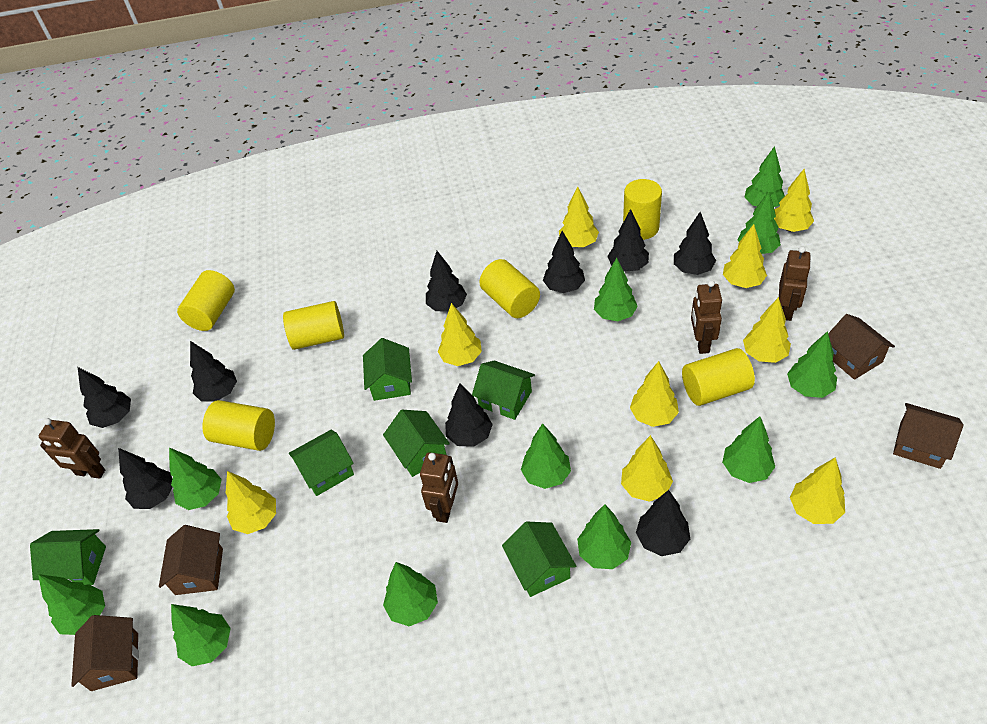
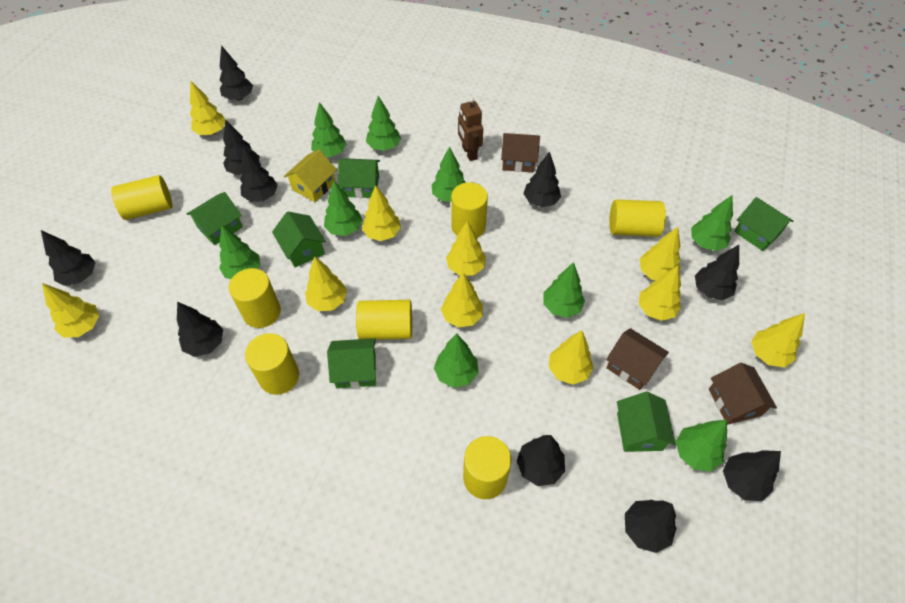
black tree: 9 -> 10
brown house: 4 -> 3
brown robot: 4 -> 1
green tree: 11 -> 9
yellow cylinder: 6 -> 7
yellow house: 0 -> 1
yellow tree: 9 -> 10

